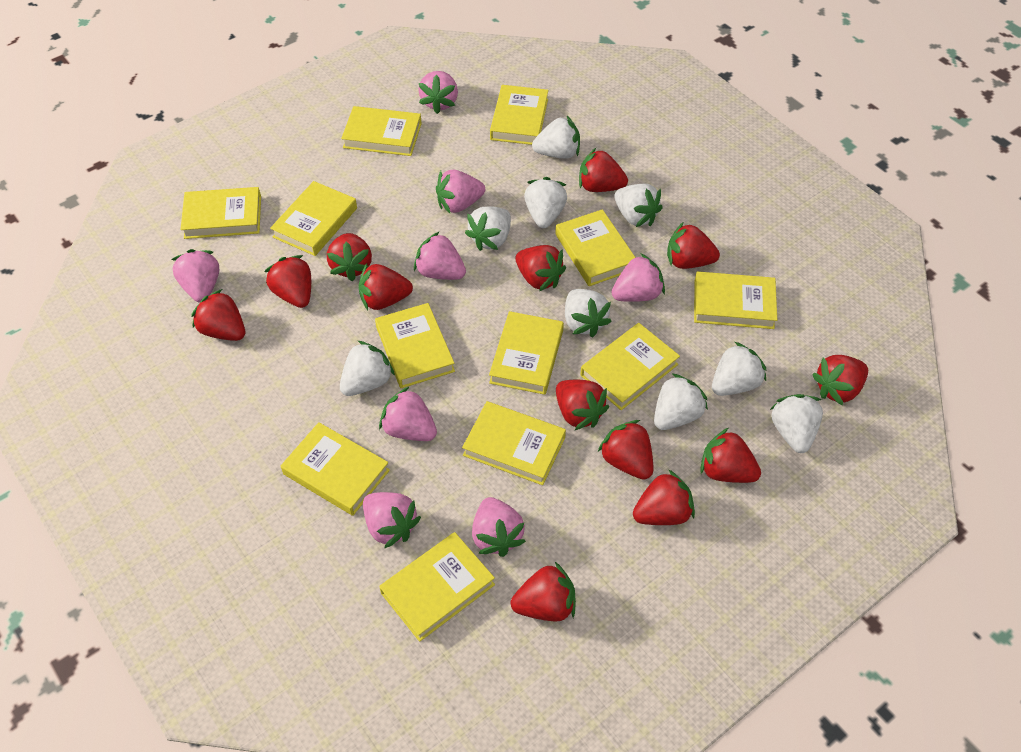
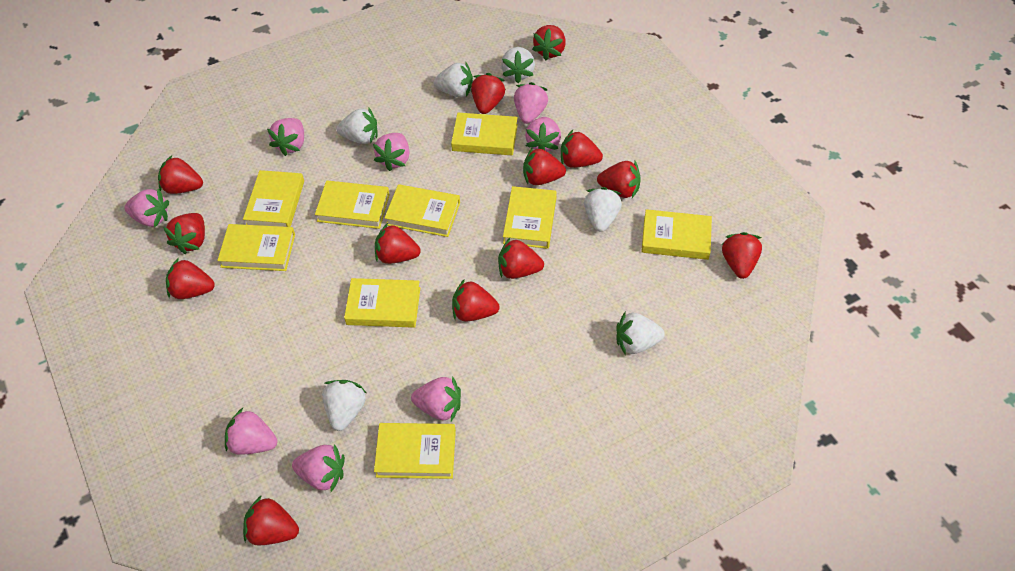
white strawberry: 9 -> 6
yellow book: 12 -> 9

